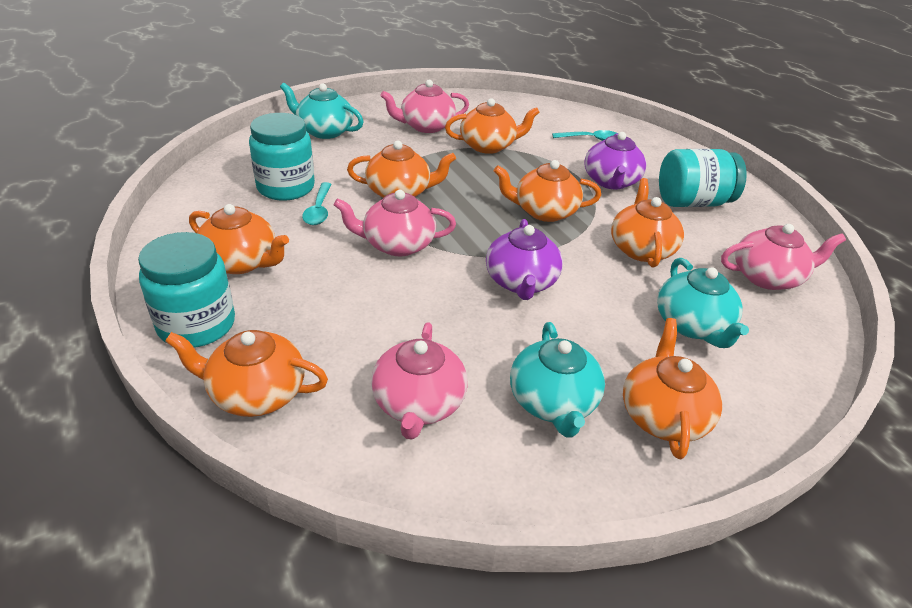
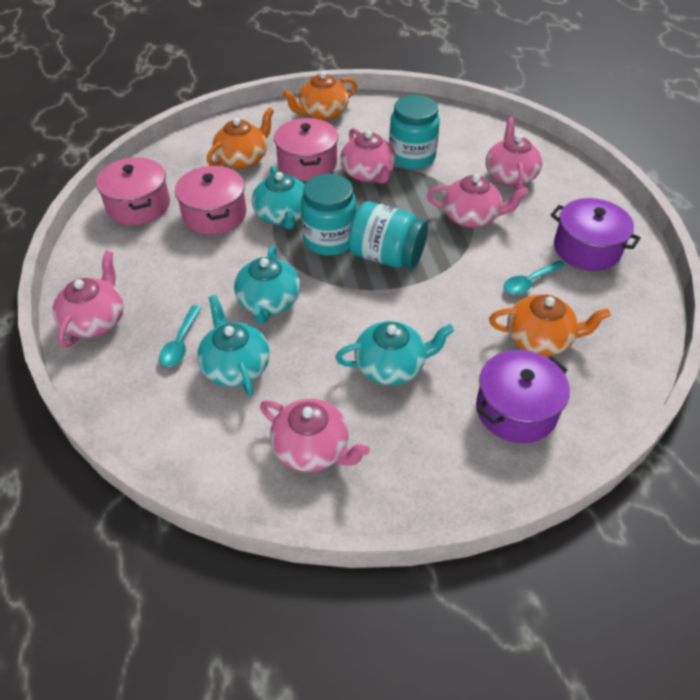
orange teapot: 7 -> 3
pink pot: 0 -> 3
pink teapot: 4 -> 5
purple pot: 0 -> 2
purple teapot: 2 -> 0
turquoise teapot: 3 -> 4

